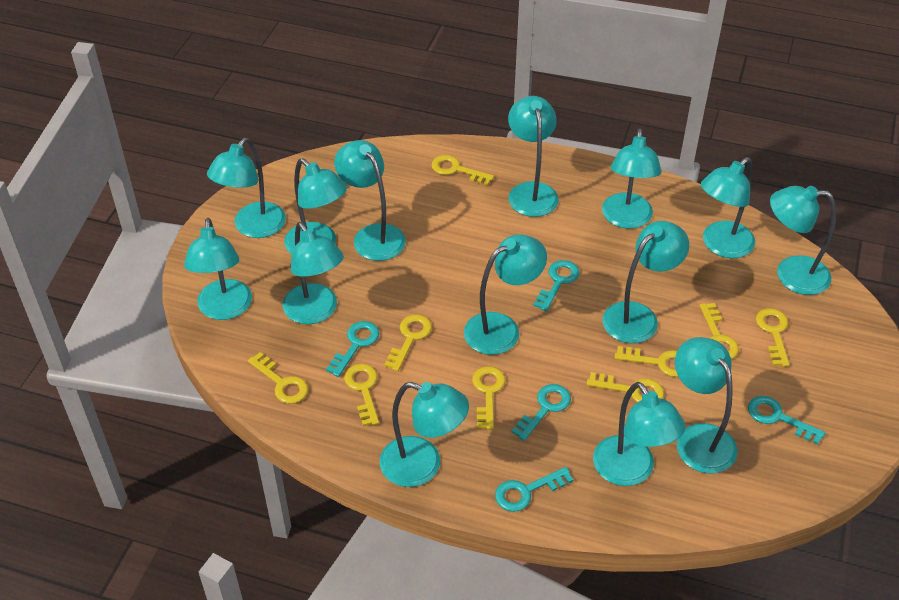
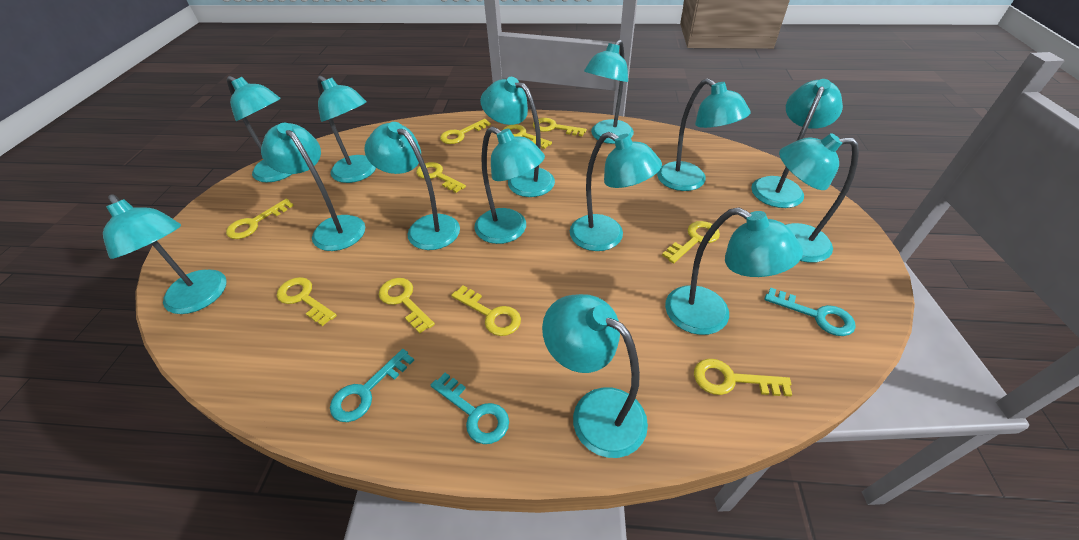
turquoise key: 5 -> 3
yellow key: 9 -> 10

